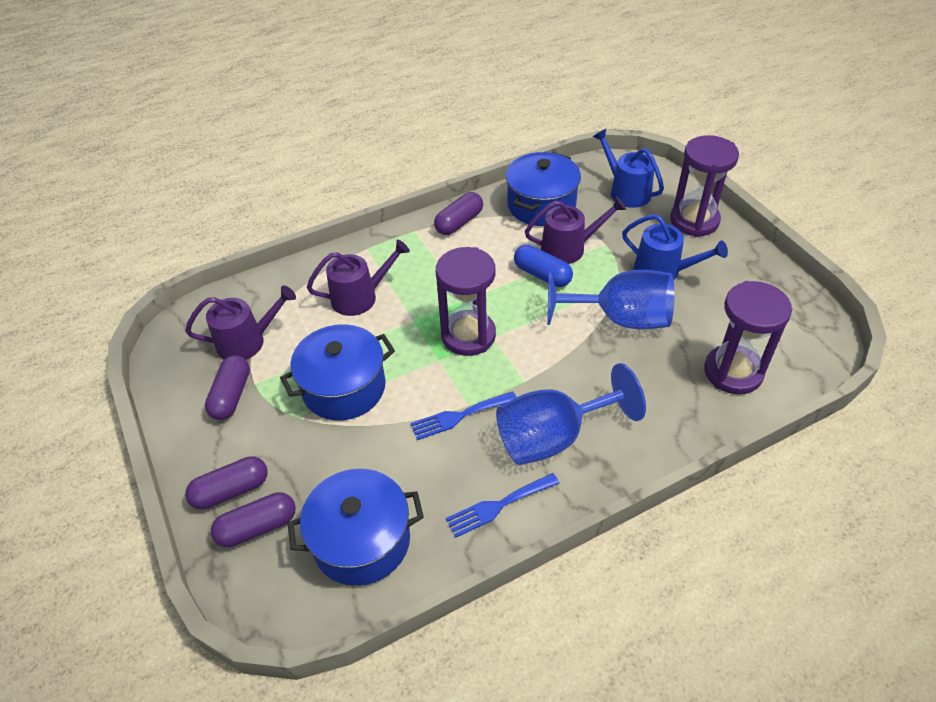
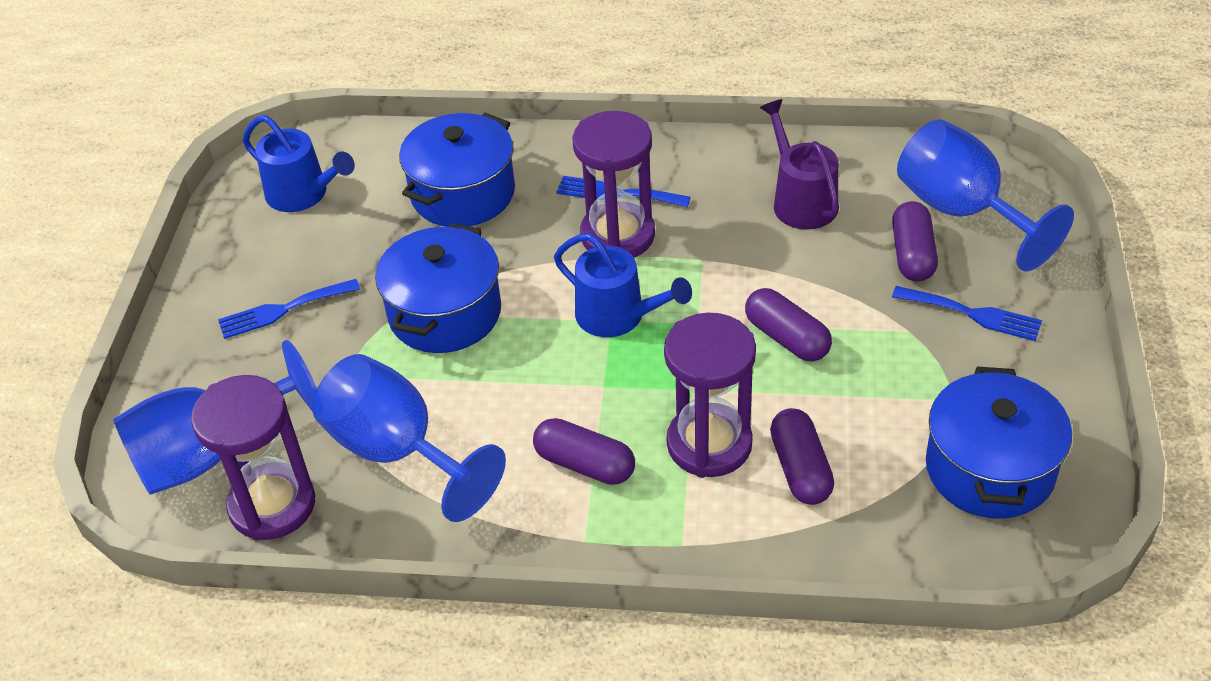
blue capsule: 1 -> 0
blue fork: 2 -> 3
blue goblet: 2 -> 3
purple watering can: 3 -> 1

